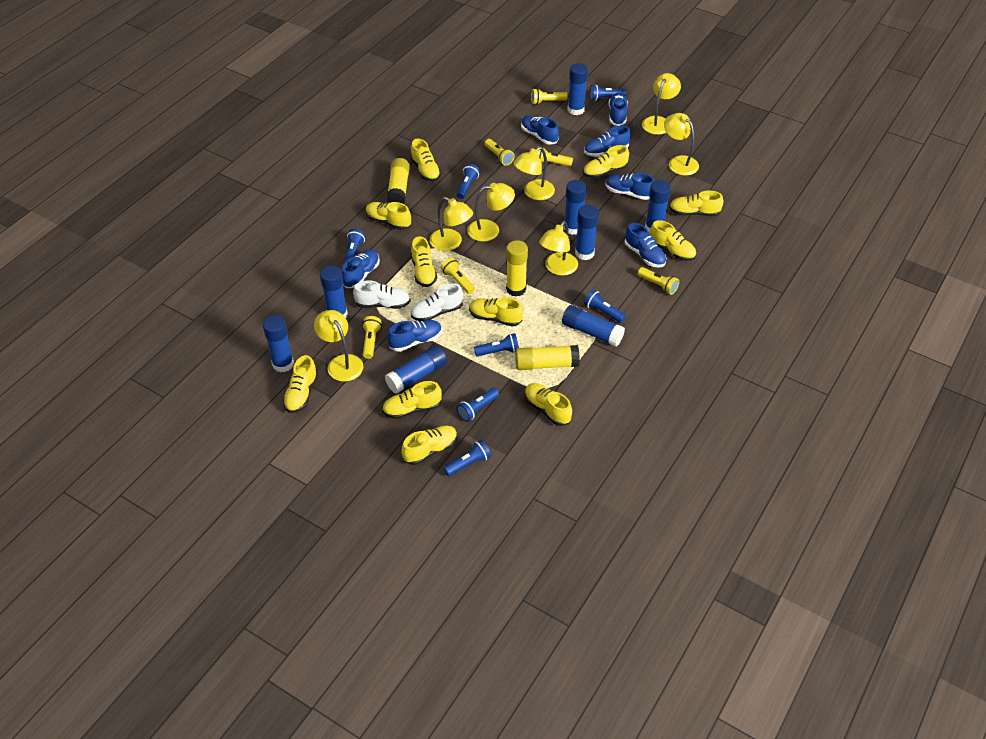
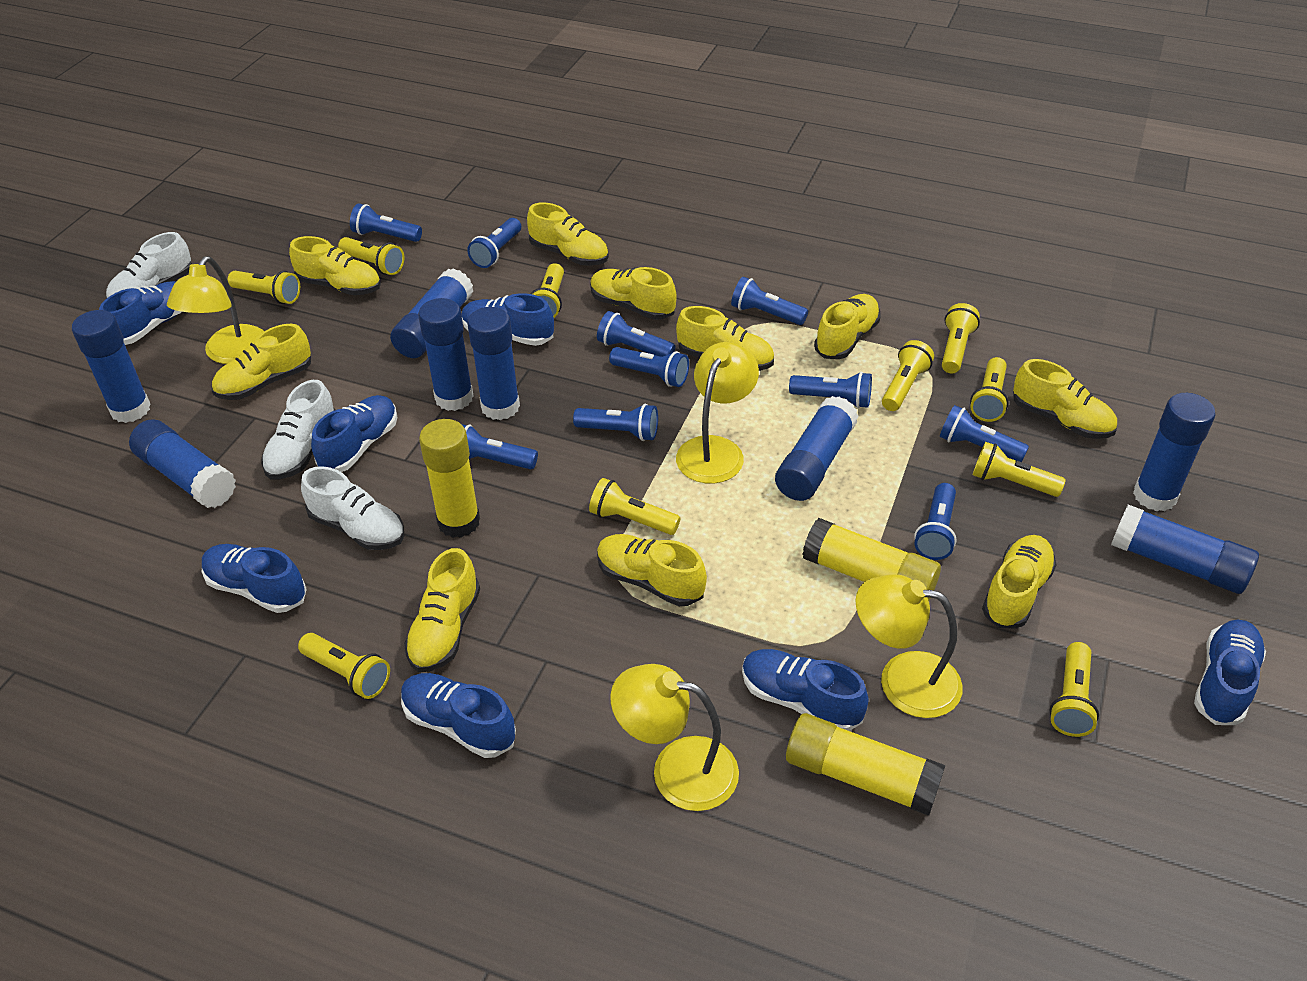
blue flashlight: 7 -> 10
white shoe: 2 -> 3
yellow flashlight: 6 -> 10
yellow lamp: 7 -> 4
yellow shoe: 11 -> 10

